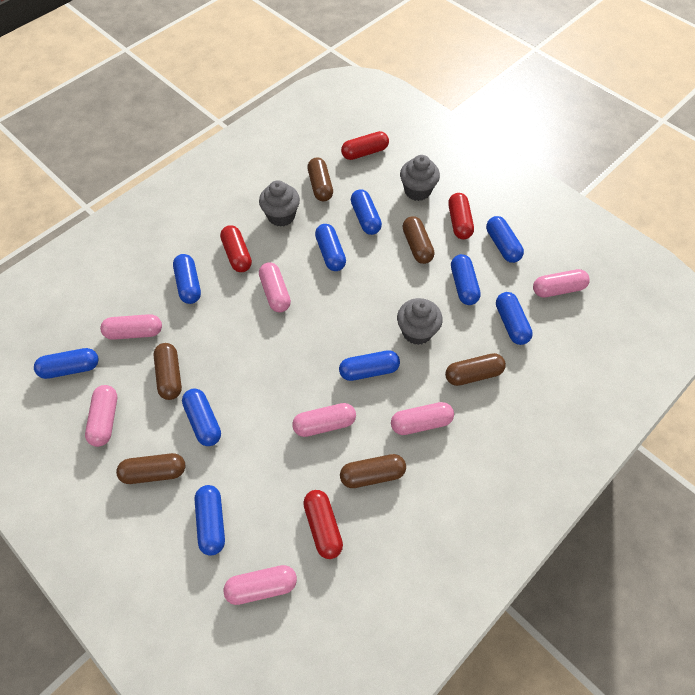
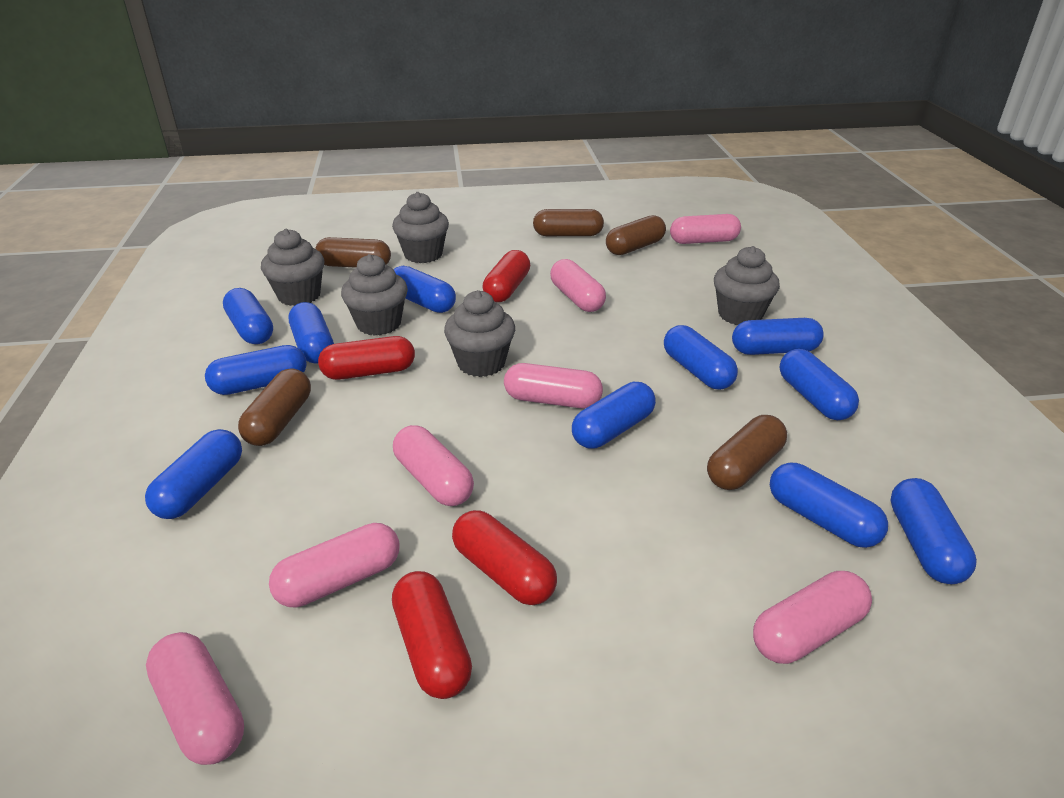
blue capsule: 10 -> 11
brown capsule: 6 -> 5
grey cupcake: 3 -> 5

